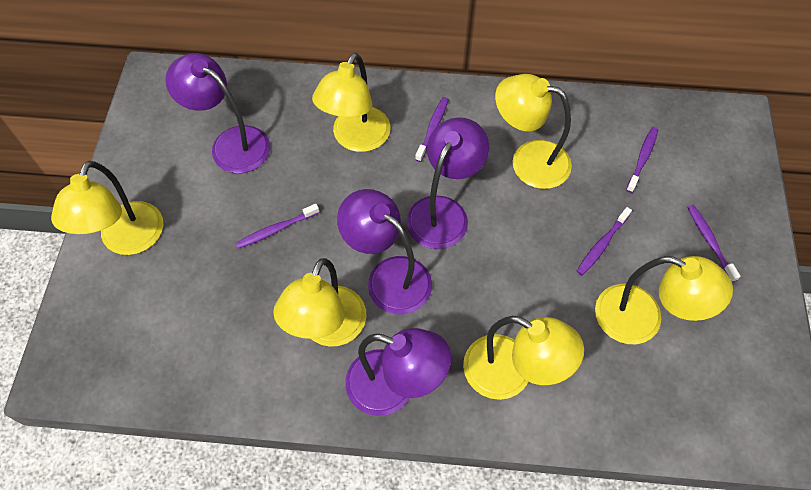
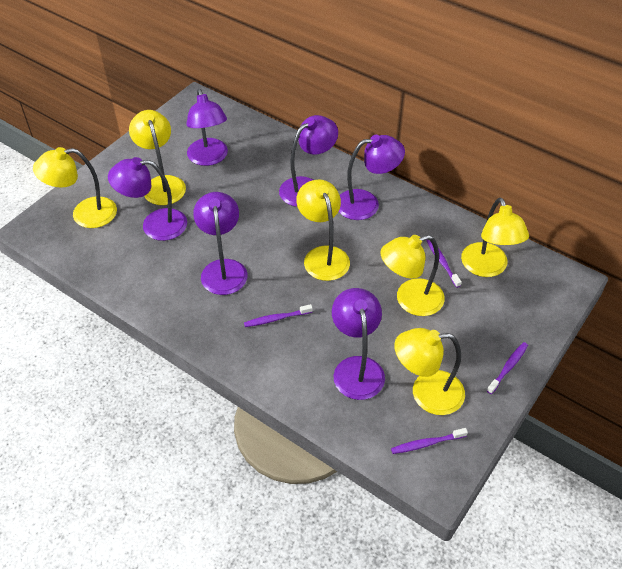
purple lamp: 4 -> 6
purple toothbrush: 5 -> 4

